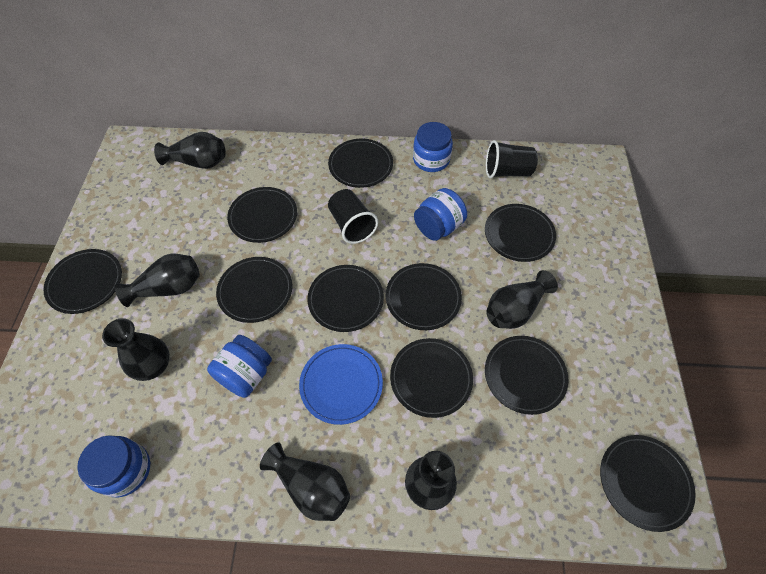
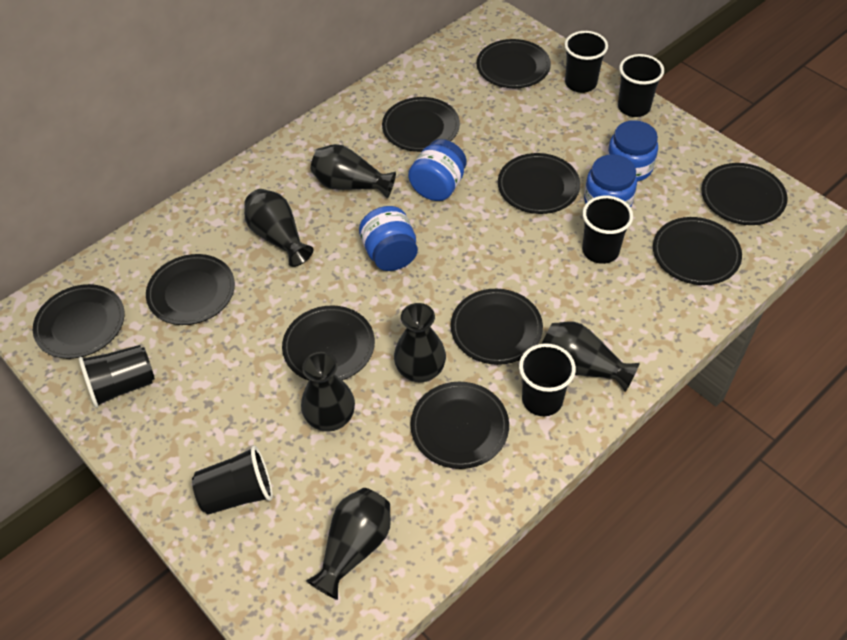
black cup: 2 -> 6
blue plate: 1 -> 0

